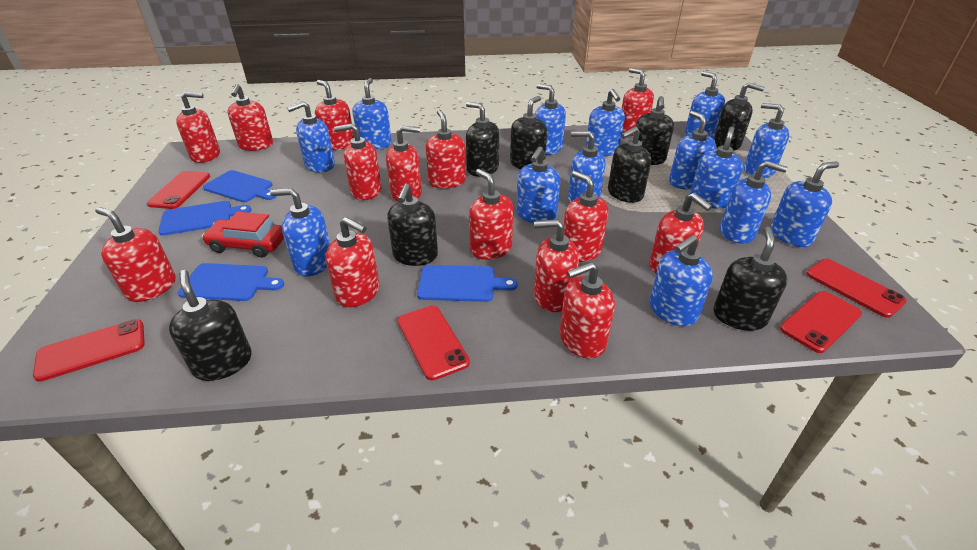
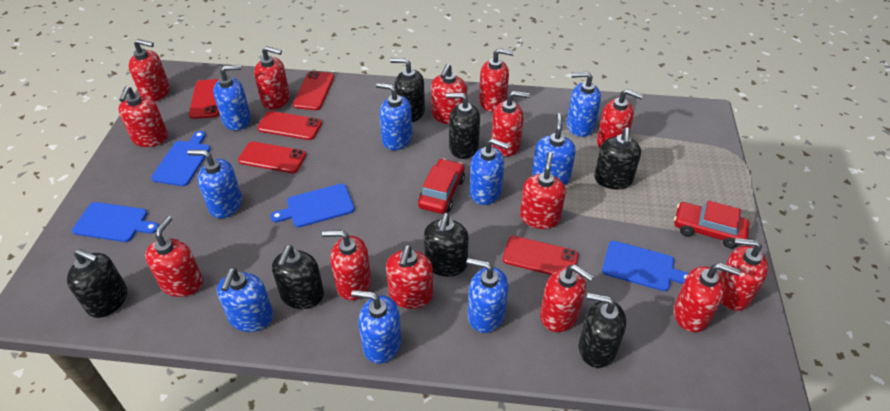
black soap dispenser: 8 -> 7
blue soap dispenser: 14 -> 9
red car: 1 -> 2

